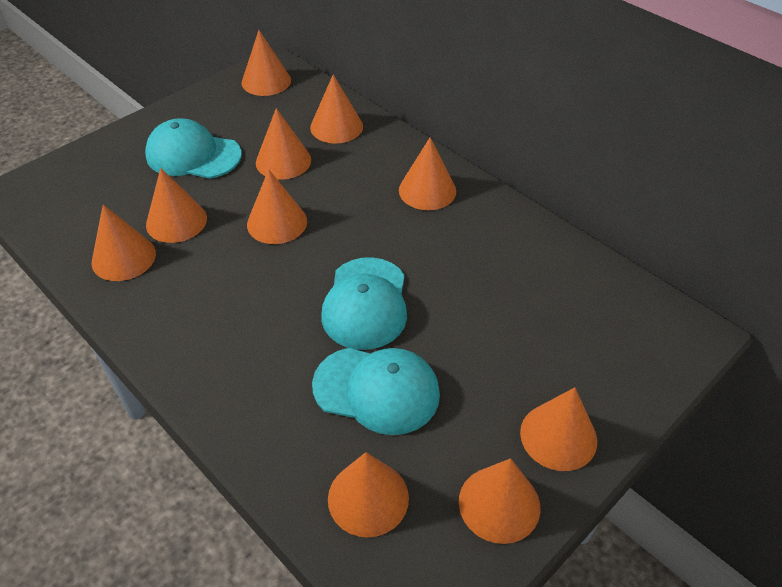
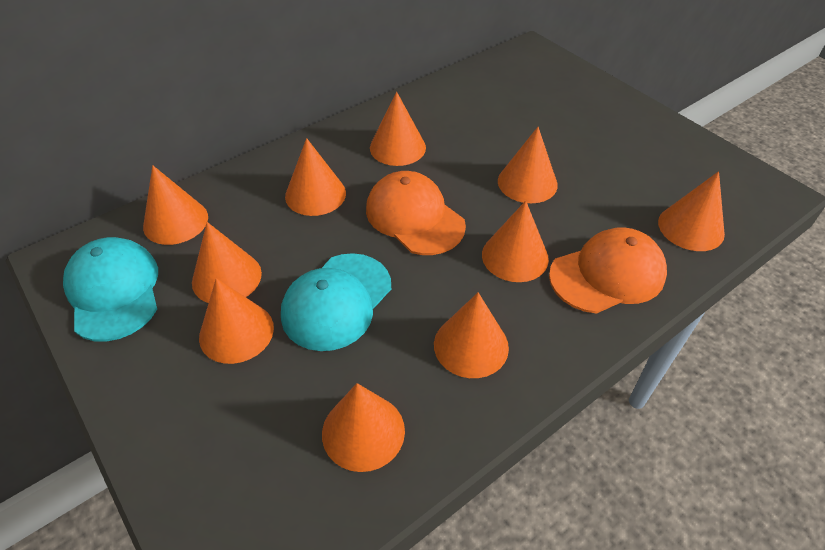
orange cap: 0 -> 2
turquoise cap: 3 -> 2

